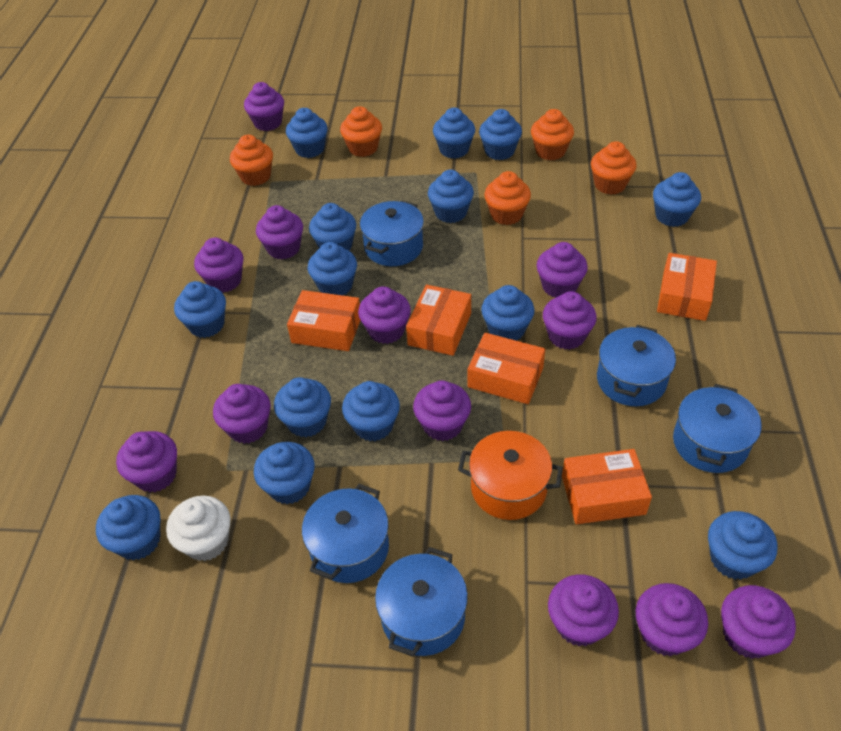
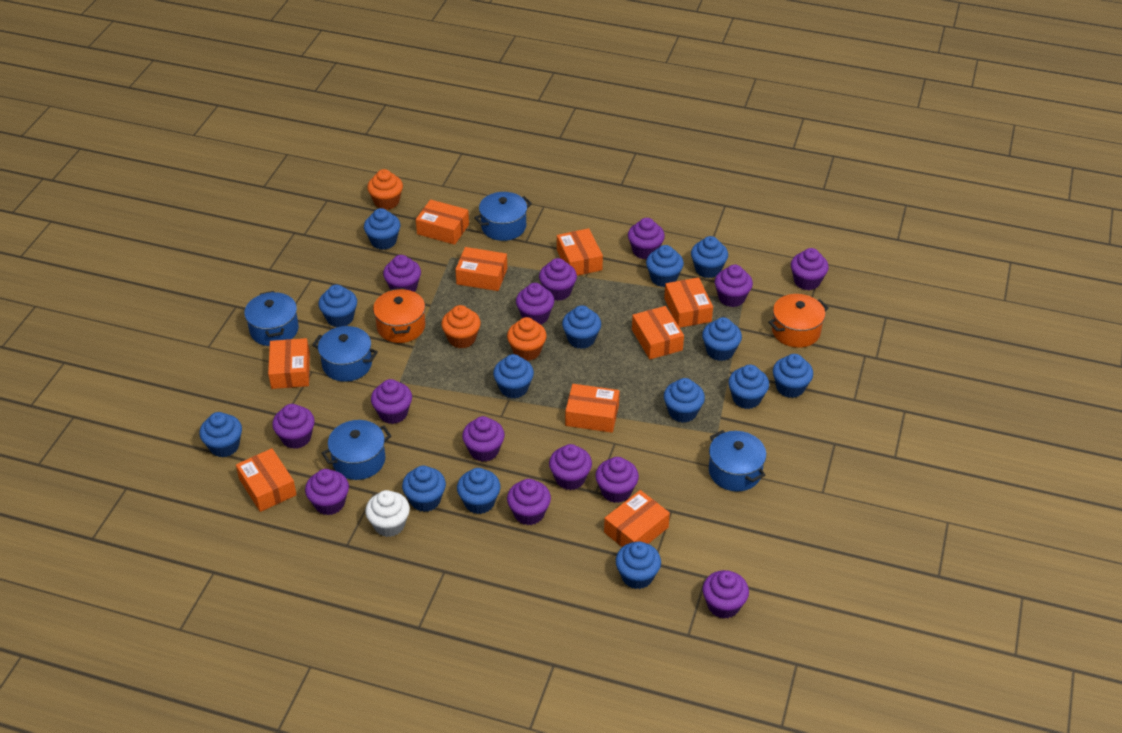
orange box: 5 -> 9
orange cupcake: 5 -> 3
orange pot: 1 -> 2
purple cupcake: 12 -> 14

